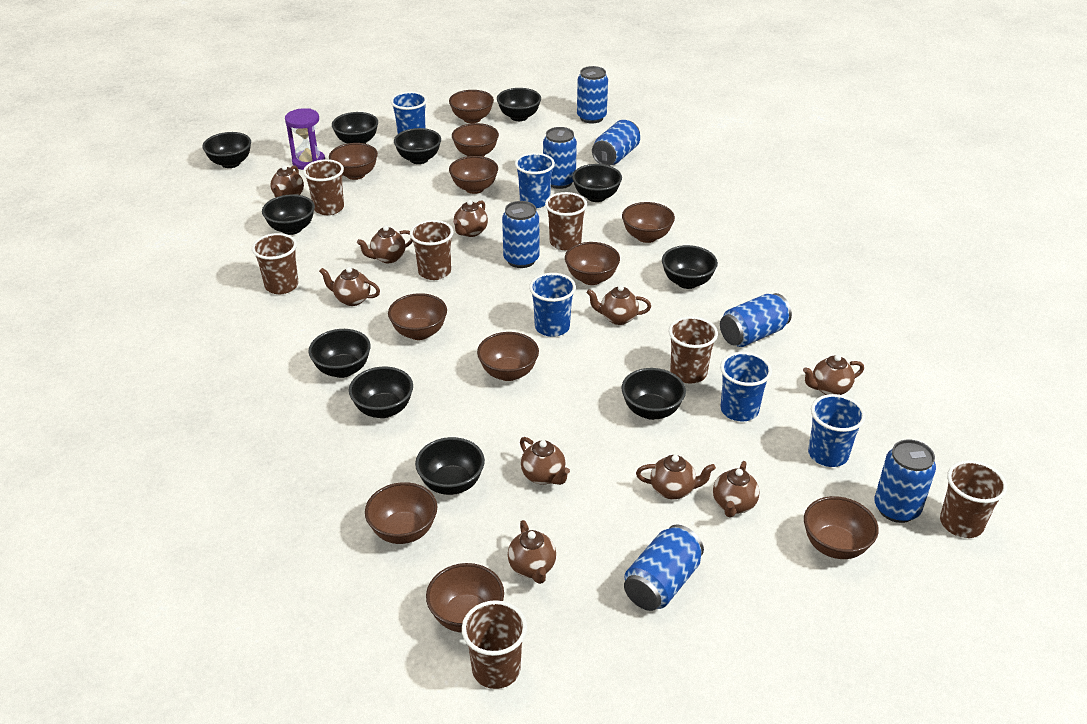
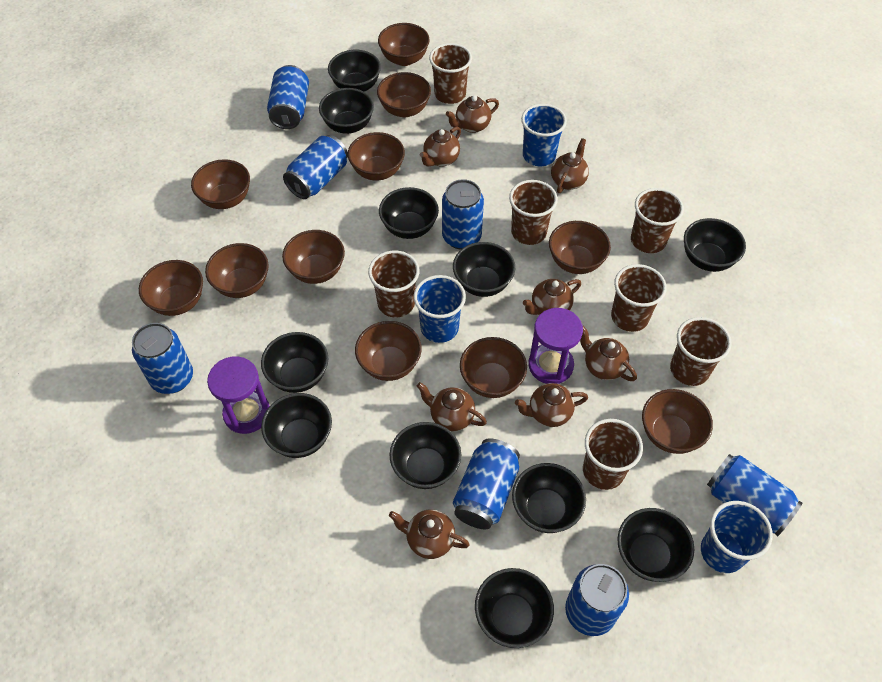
blue cup: 5 -> 3
brown teapot: 10 -> 8
purple hourglass: 1 -> 2

